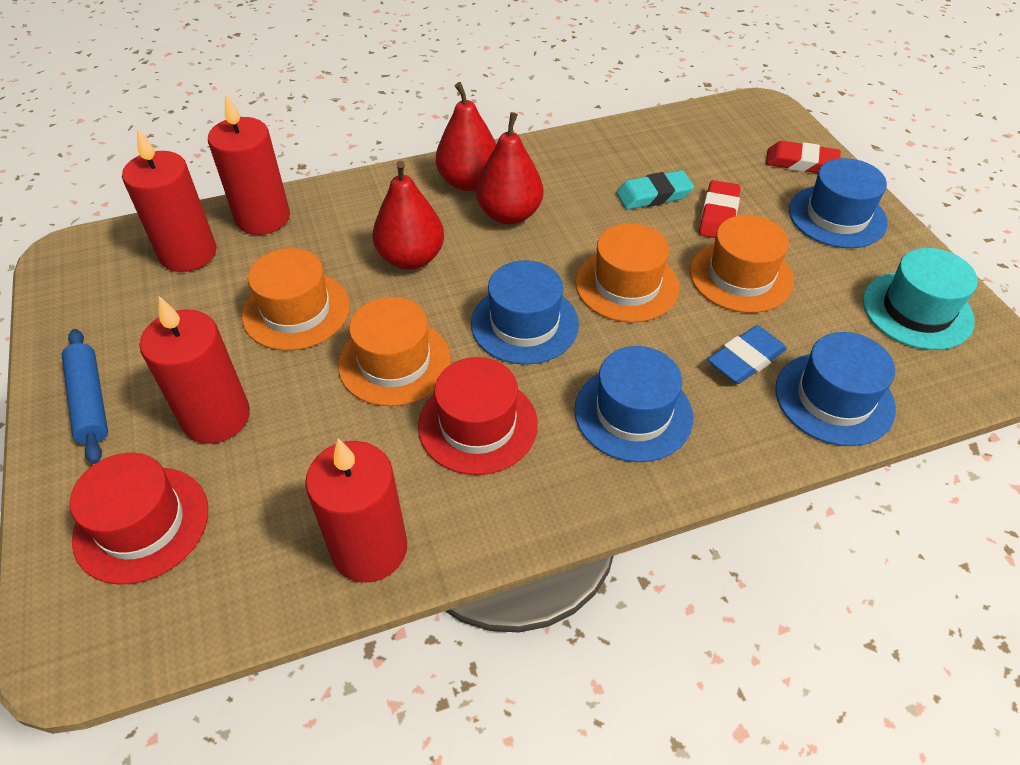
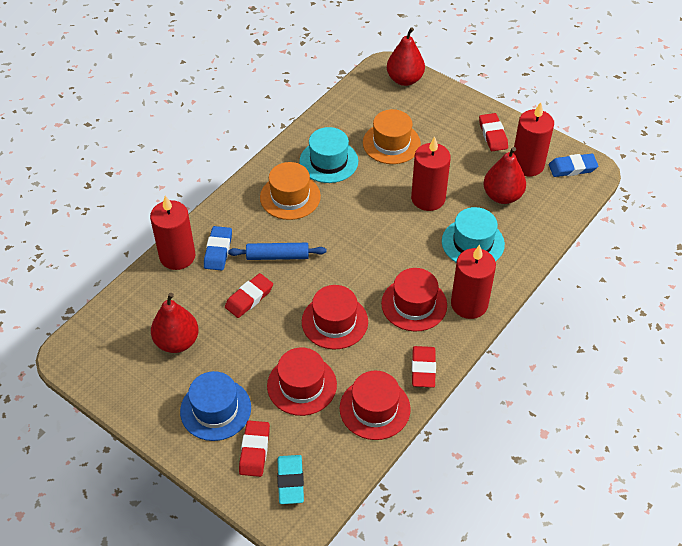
blue eraser: 1 -> 2
blue hat: 4 -> 1
orange hat: 4 -> 2
red eraser: 2 -> 4
red hat: 2 -> 4
turquoise hat: 1 -> 2

